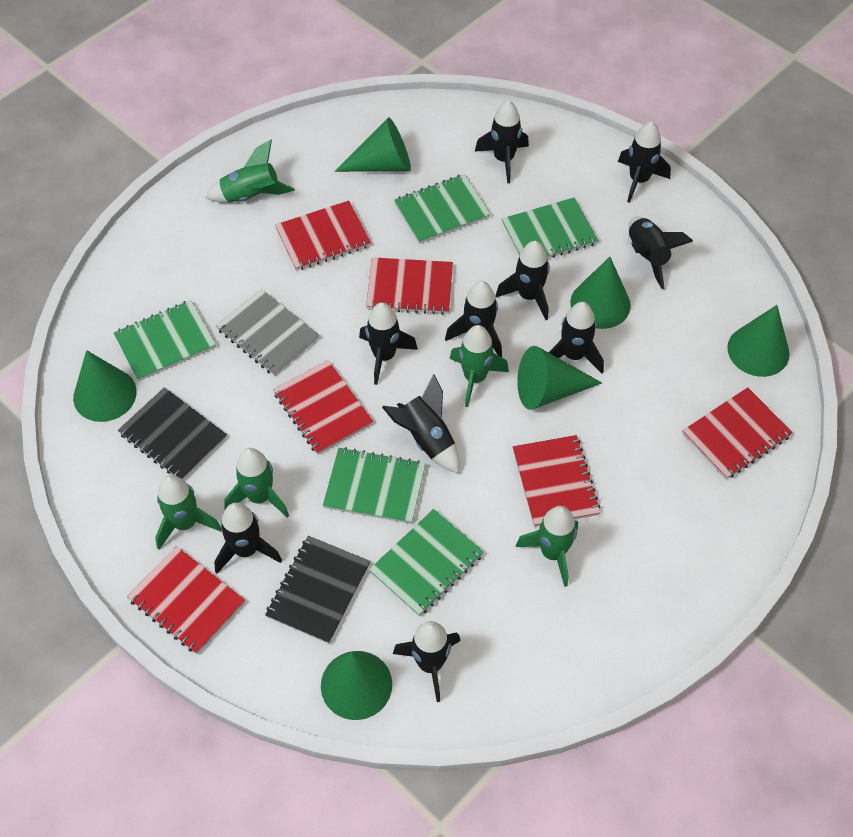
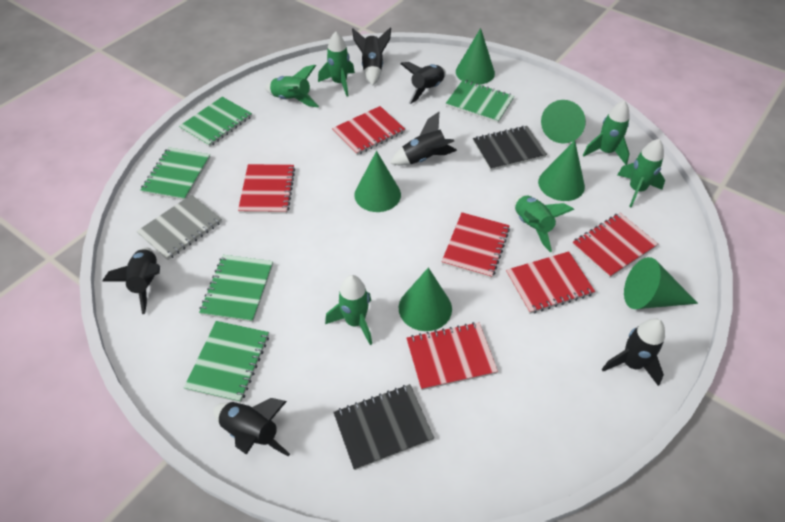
black rocket: 10 -> 6
green rocket: 5 -> 6

